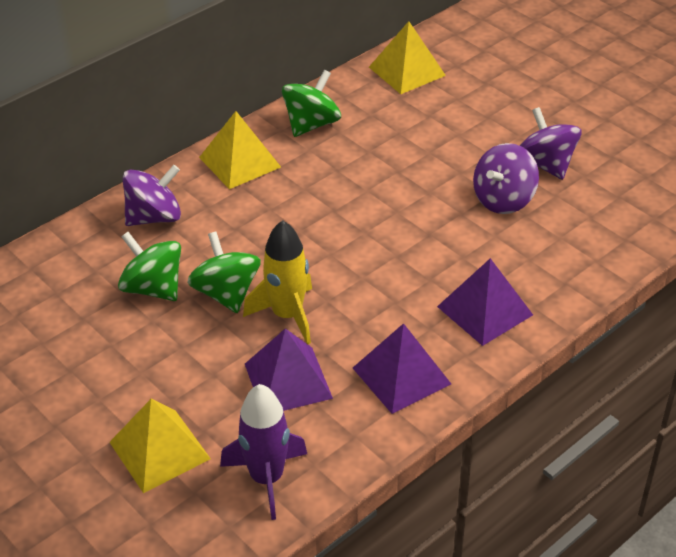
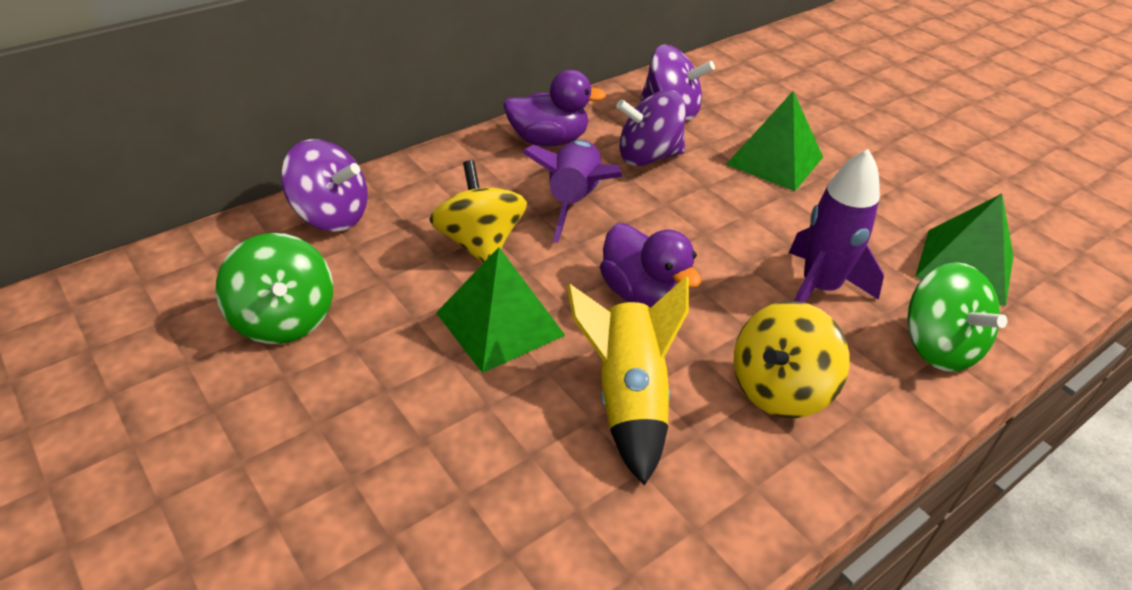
green pyramid: 0 -> 3
green spinning top: 3 -> 2
purple duck: 0 -> 2
purple pyramid: 3 -> 0
purple rocket: 1 -> 2
yellow pyramid: 3 -> 0
yellow spinning top: 0 -> 2

